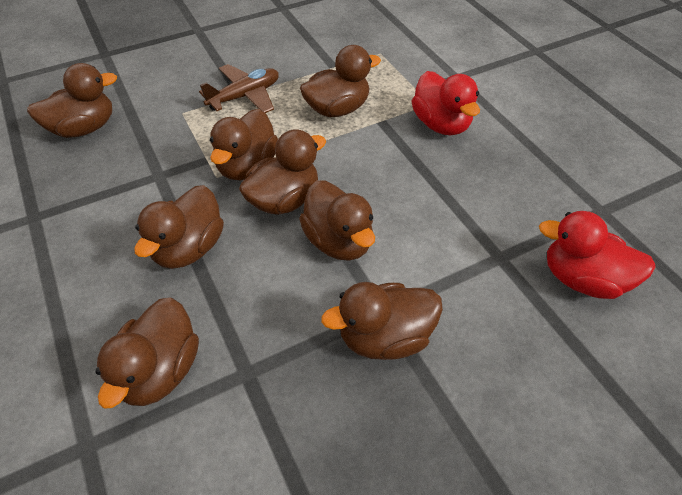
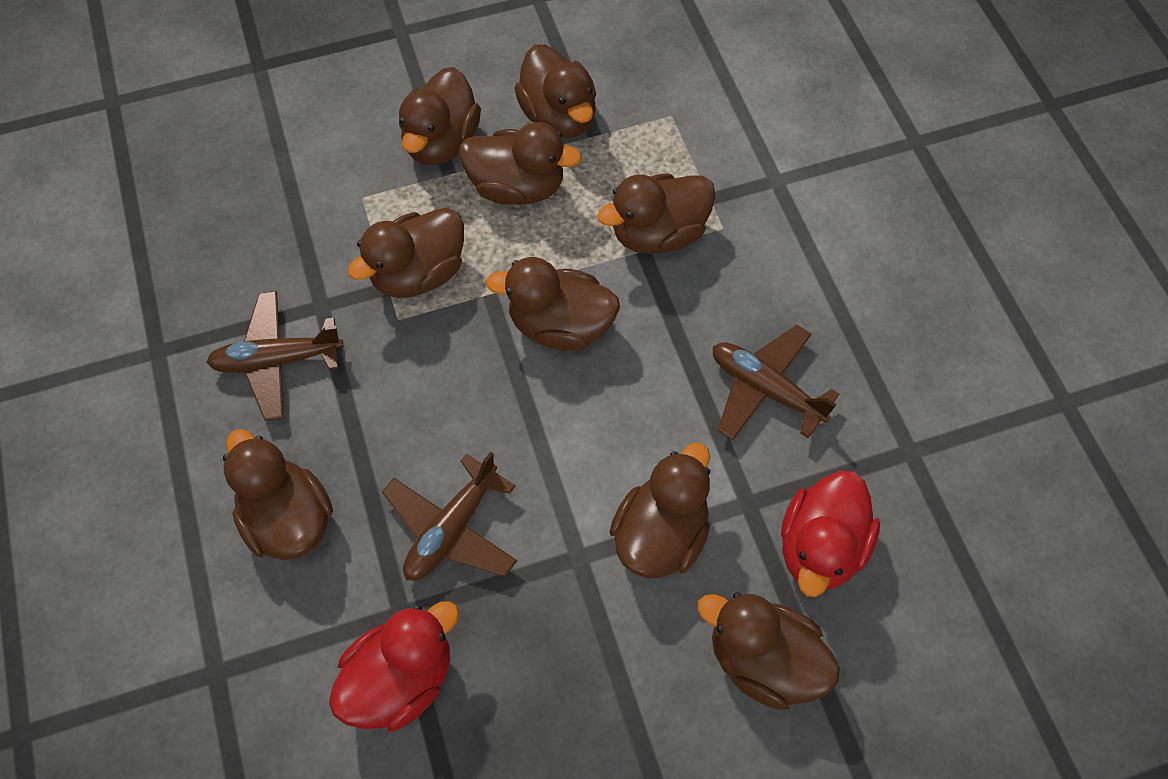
brown duck: 8 -> 9
brown plane: 1 -> 3

